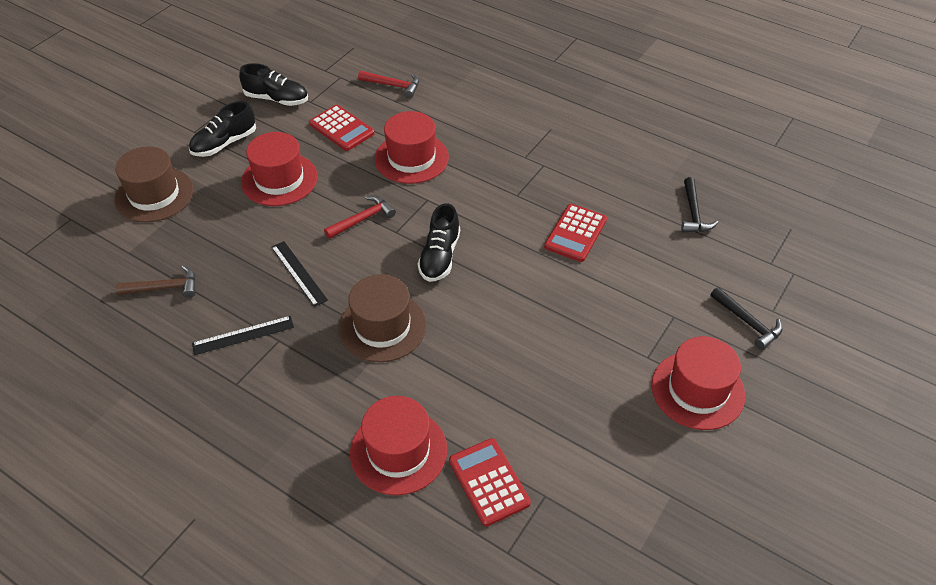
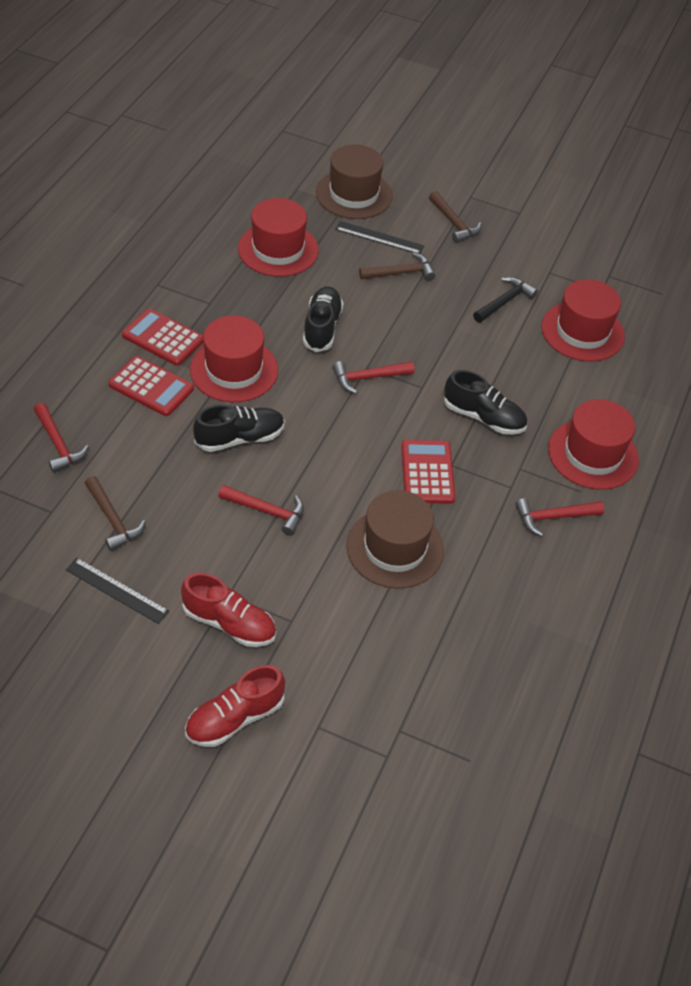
black hammer: 2 -> 1
brown hammer: 1 -> 3
red hammer: 2 -> 4
red shoe: 0 -> 2

